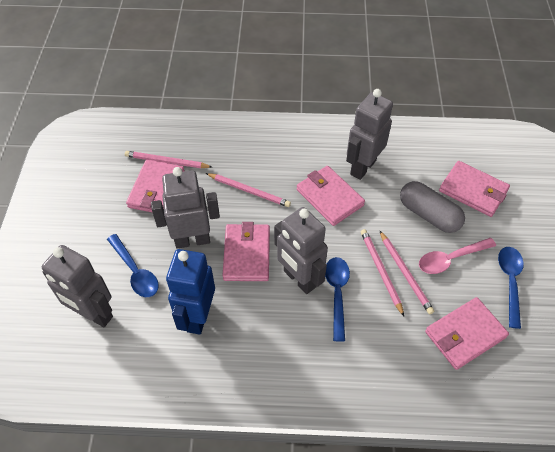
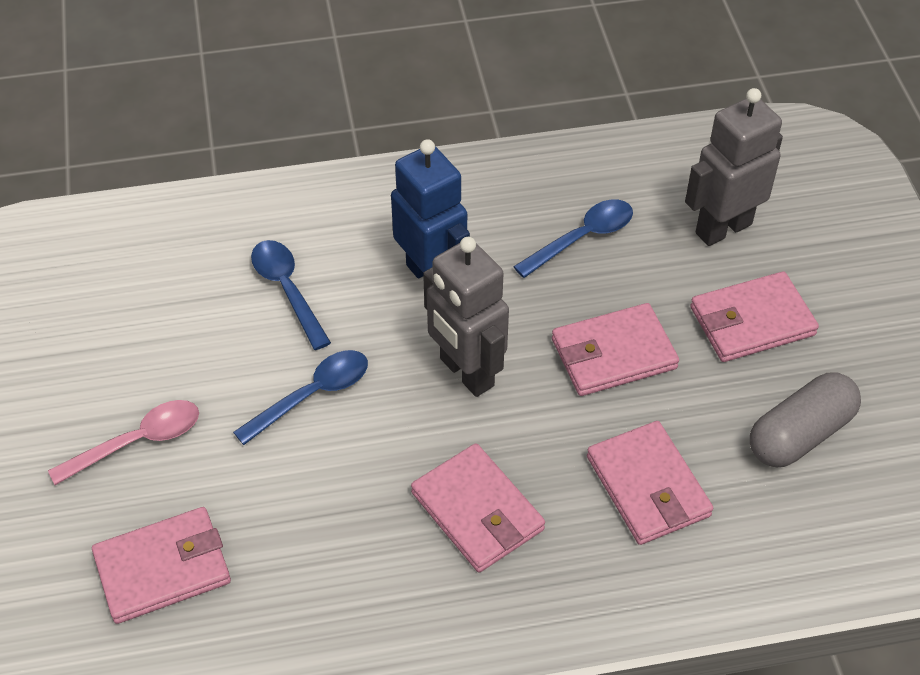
grey robot: 4 -> 2
pink pencil: 4 -> 0

